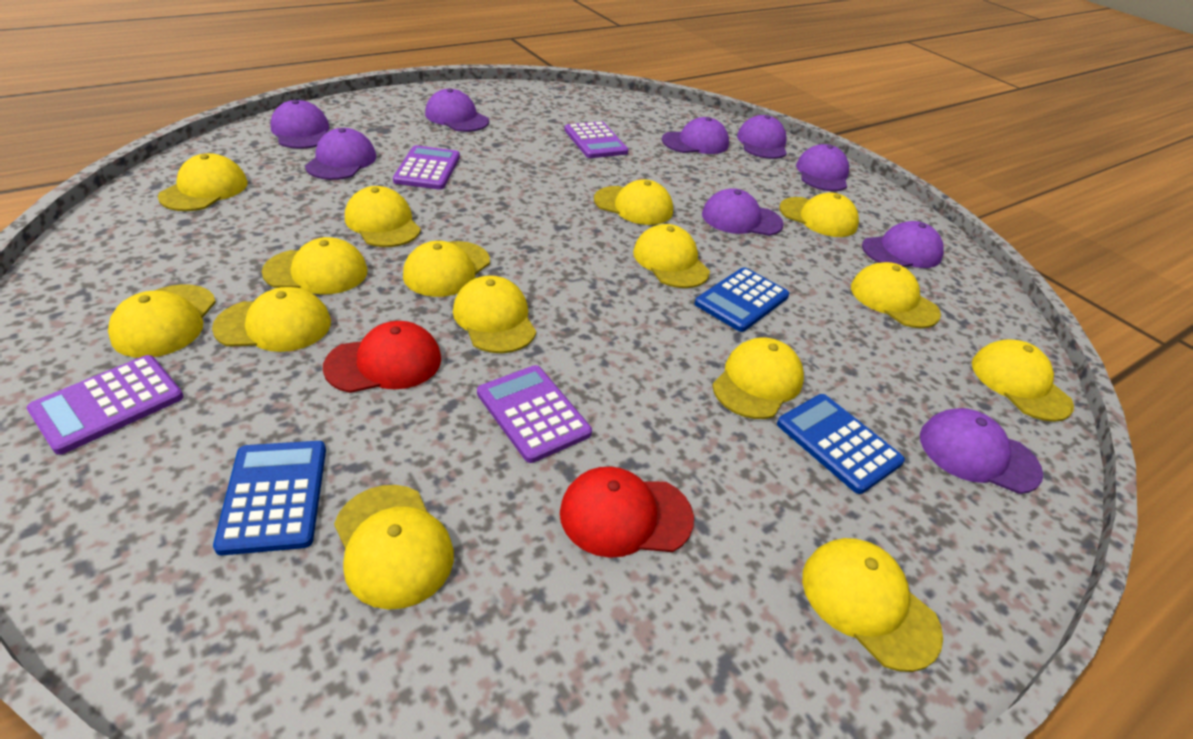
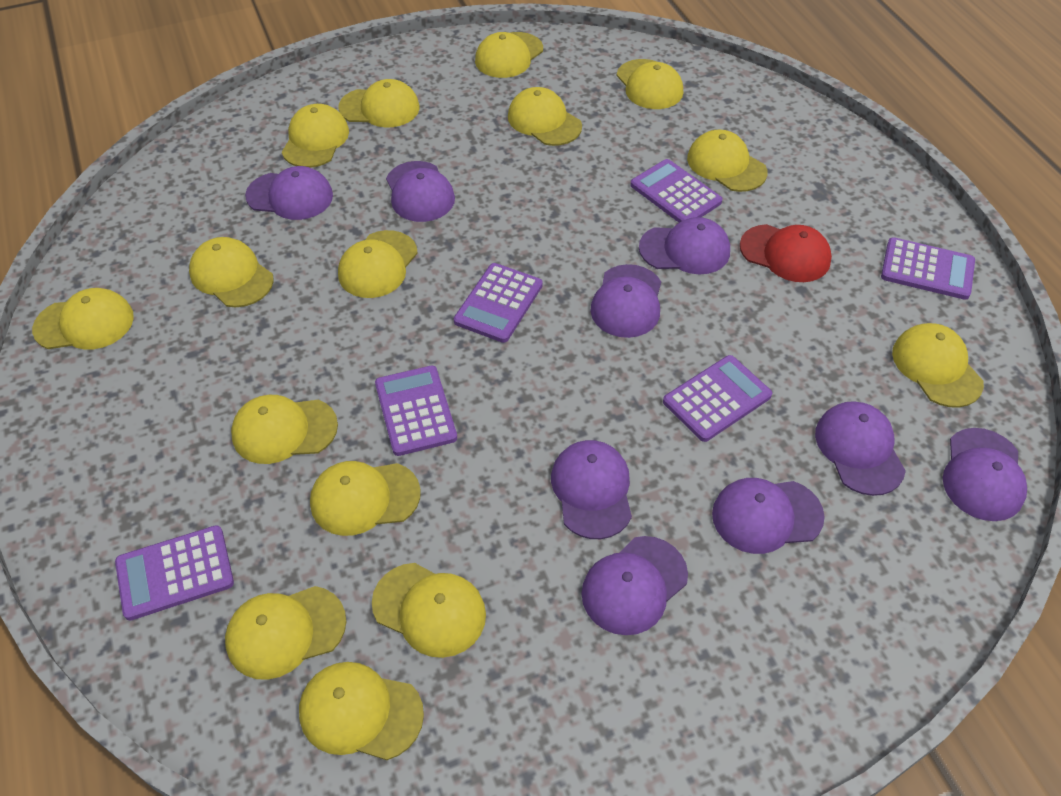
blue calculator: 3 -> 0
purple calculator: 4 -> 6
red cap: 2 -> 1

